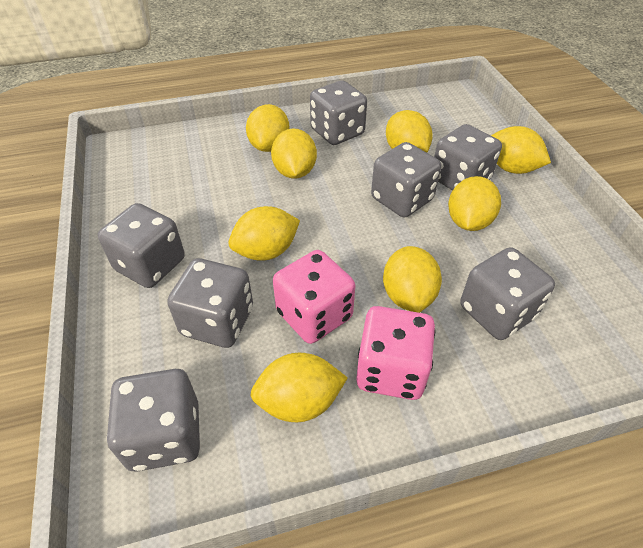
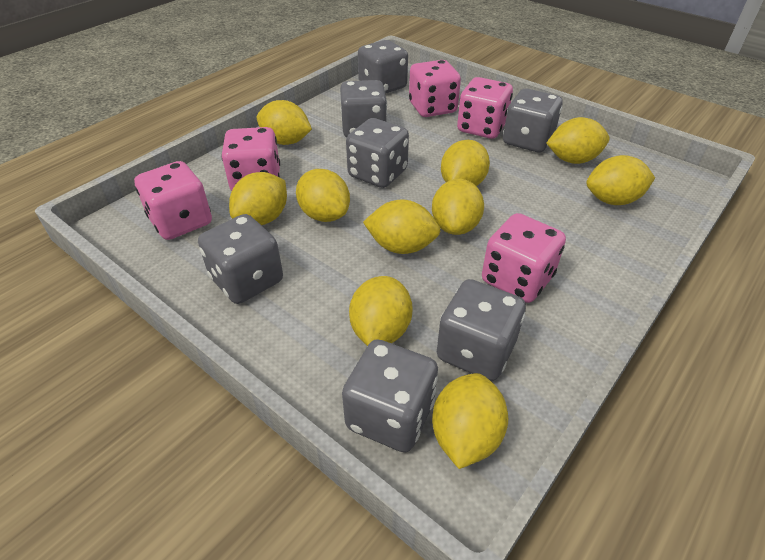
pink dice: 2 -> 5
yellow lemon: 8 -> 10

